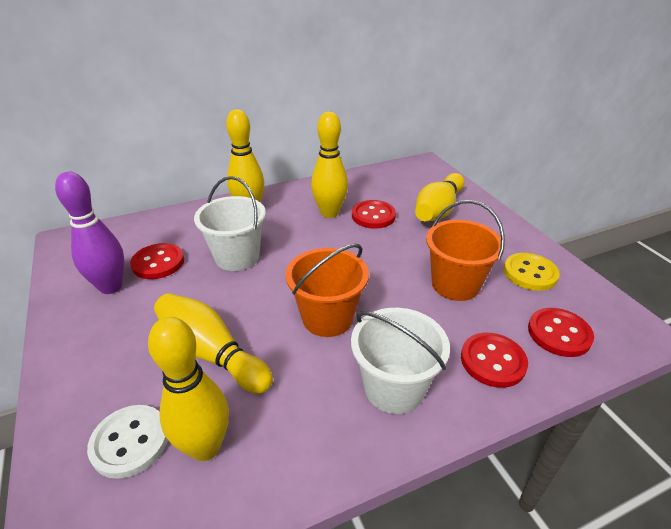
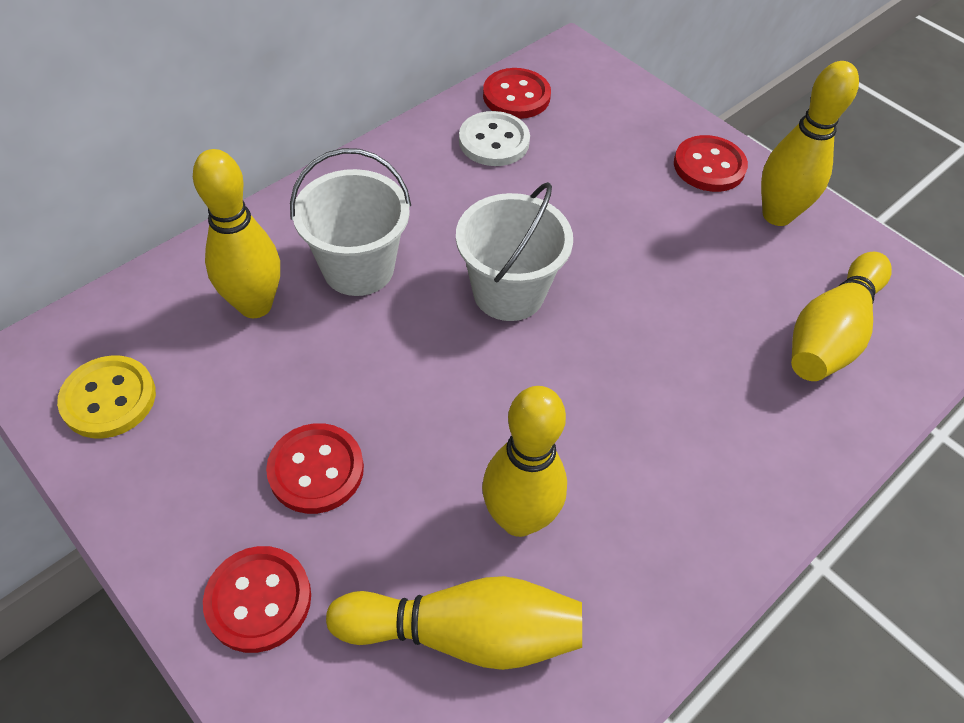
orange bucket: 2 -> 0
purple bowling pin: 1 -> 0

